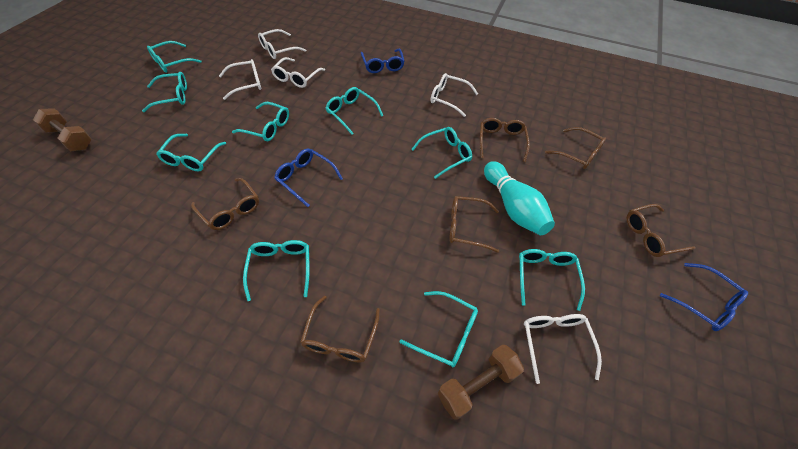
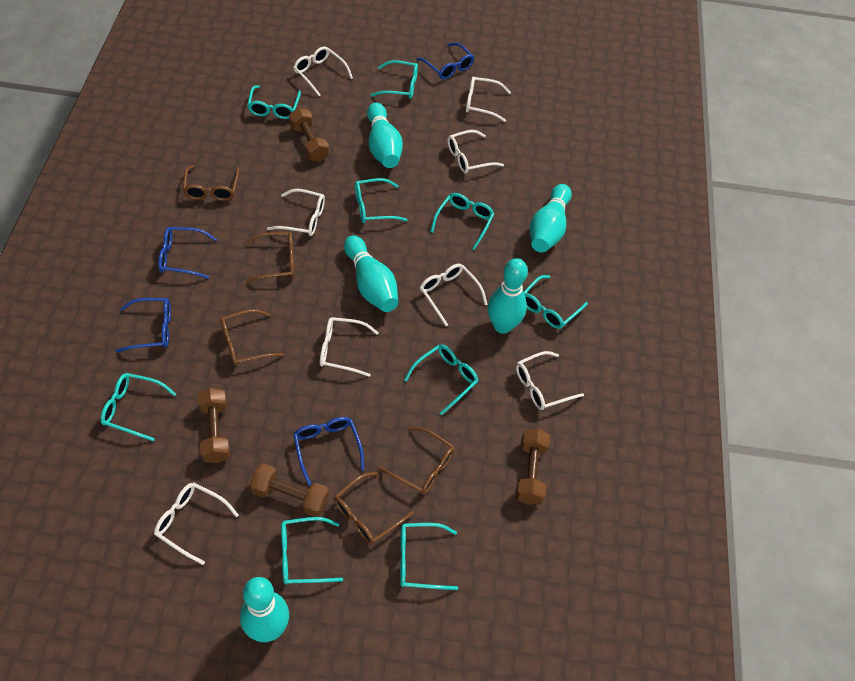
blue glasses: 3 -> 4
brown dumbbell: 2 -> 4
brown glasses: 6 -> 5
turquoise bowling pin: 1 -> 5
white glasses: 5 -> 8

